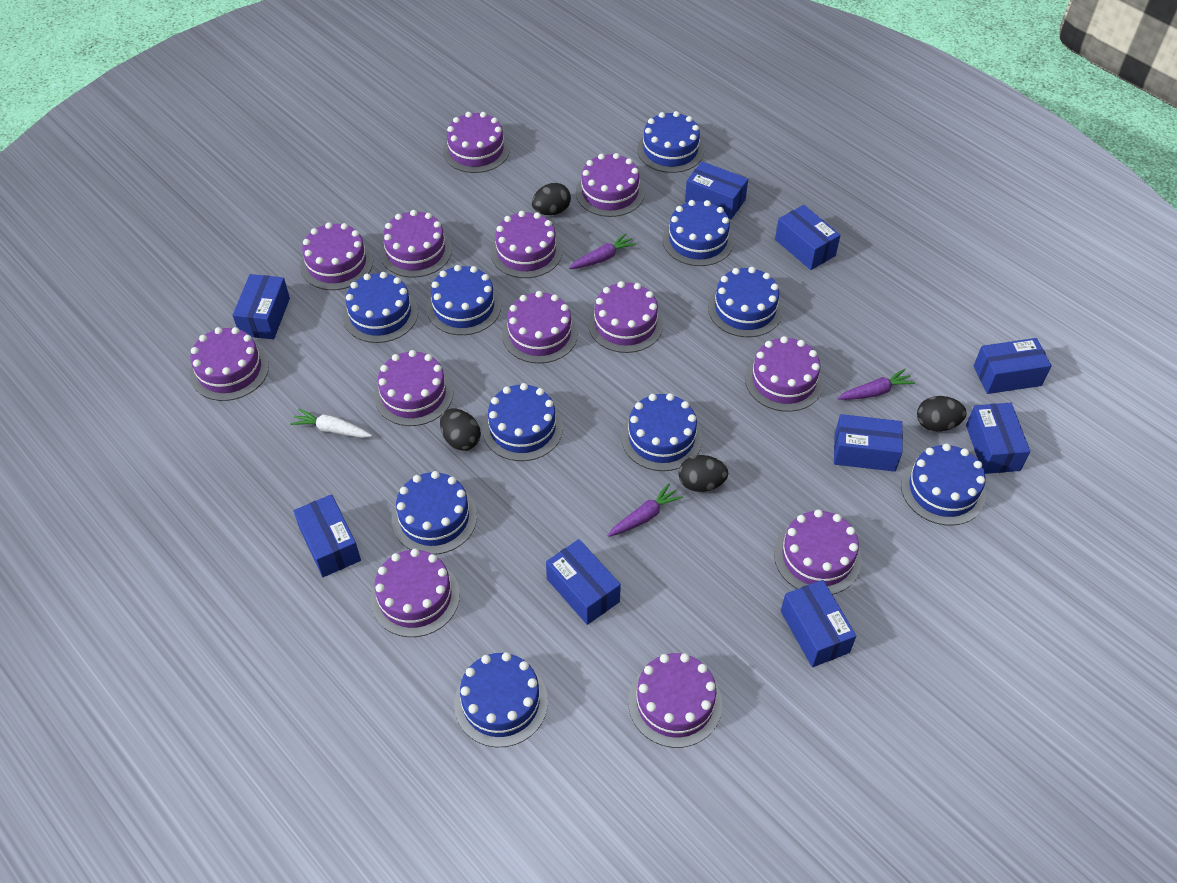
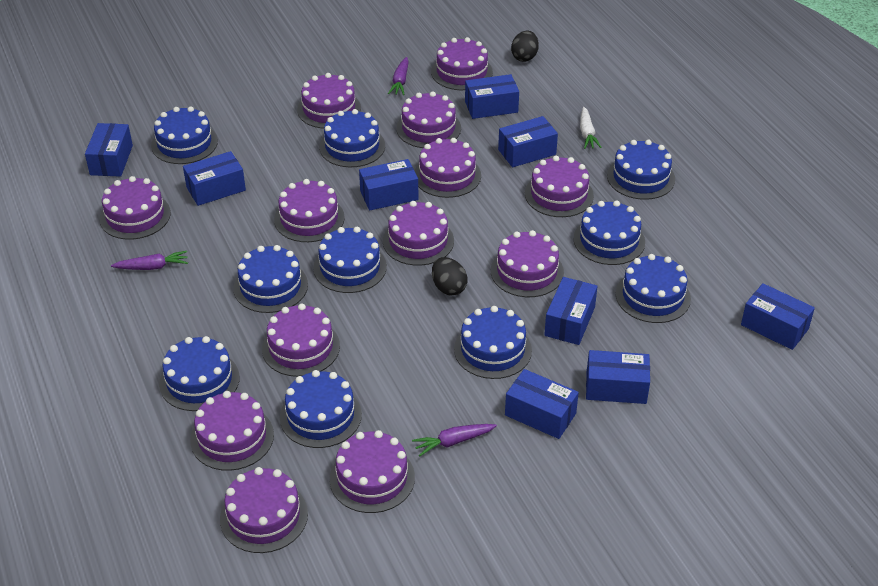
black egg: 4 -> 2

